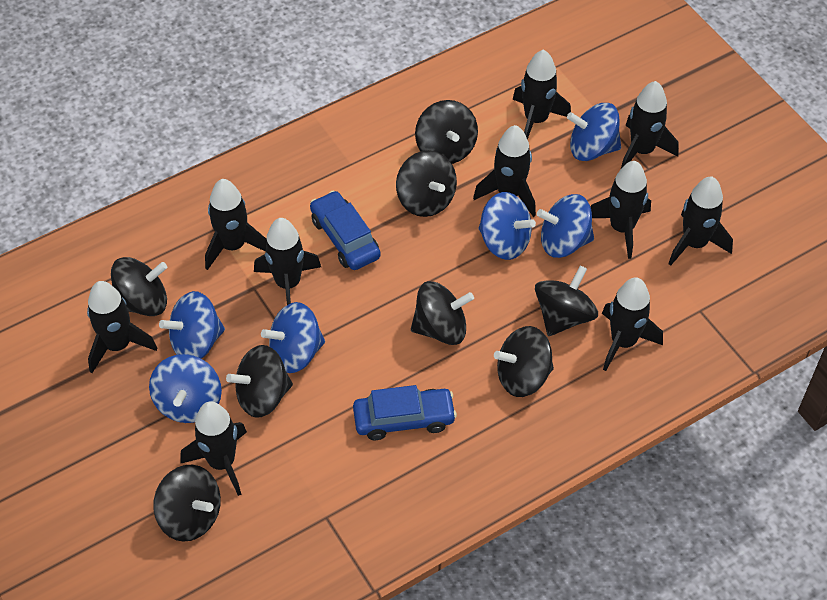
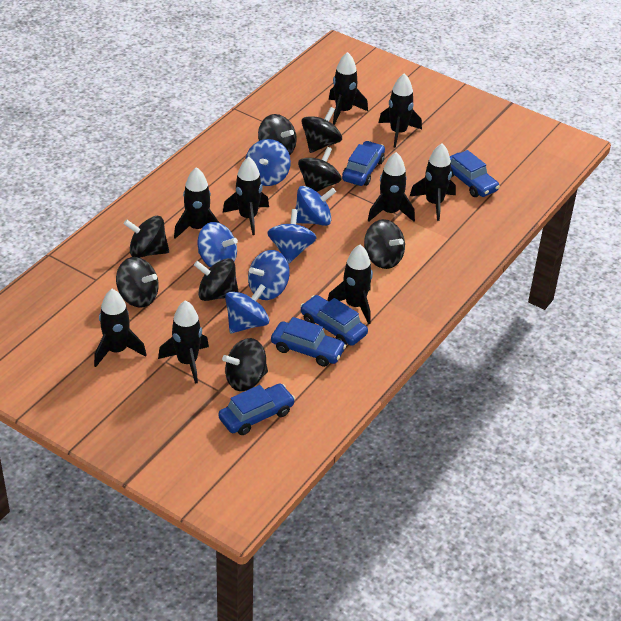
black rocket: 10 -> 9
blue car: 2 -> 5

